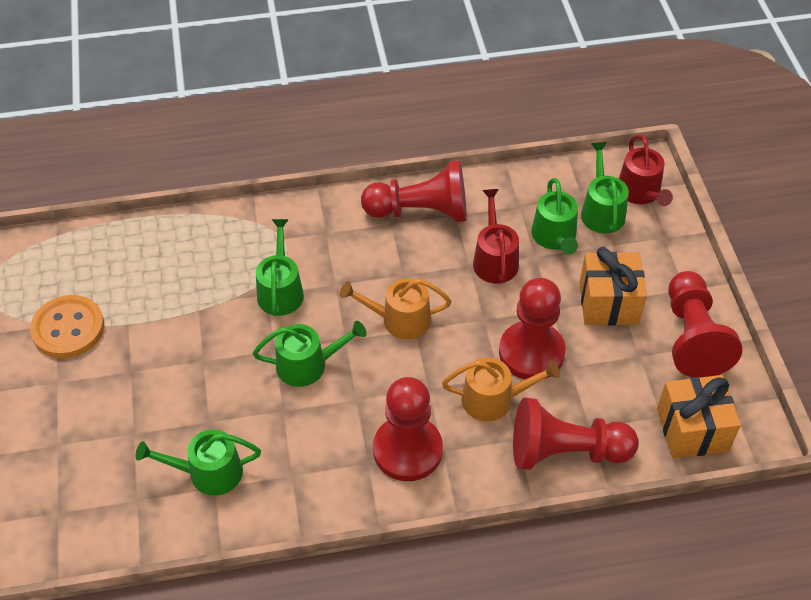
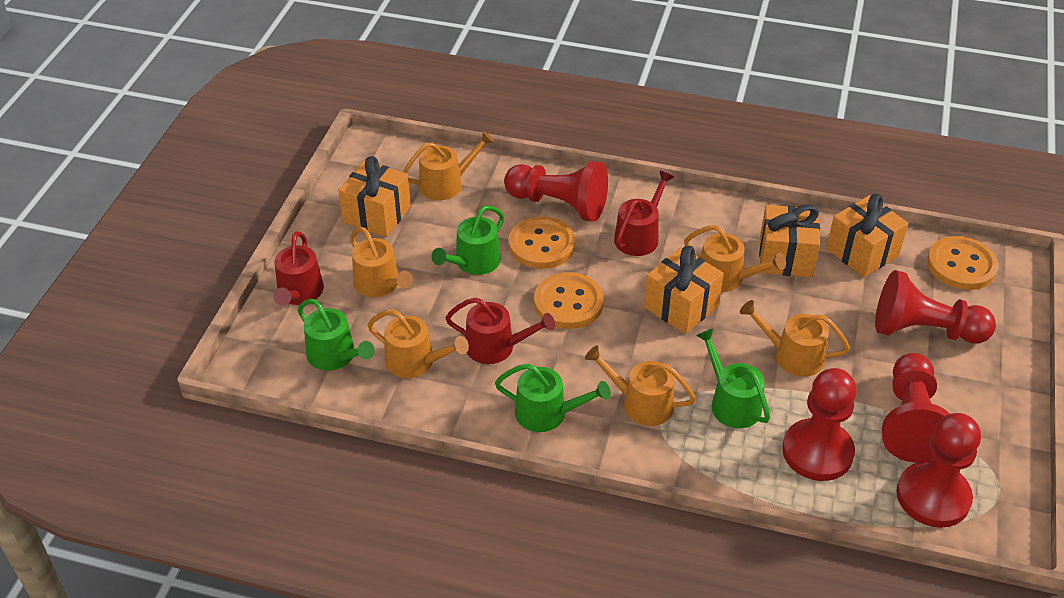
green watering can: 5 -> 4
orange button: 1 -> 3
orange gift: 2 -> 4
orange watering can: 2 -> 6
red watering can: 2 -> 3

